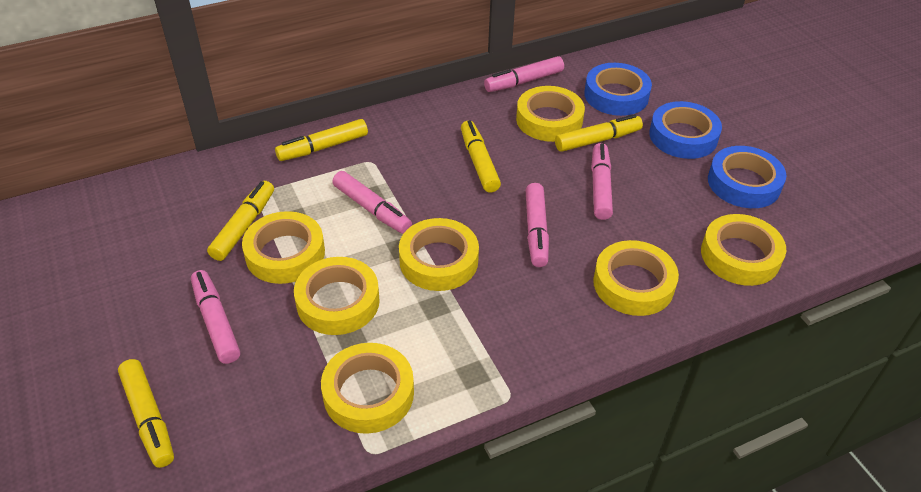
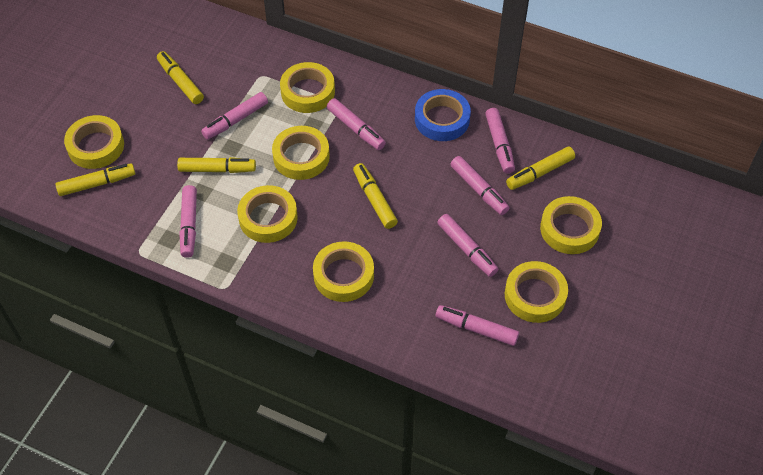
blue tape: 3 -> 1
pink marker: 5 -> 7

